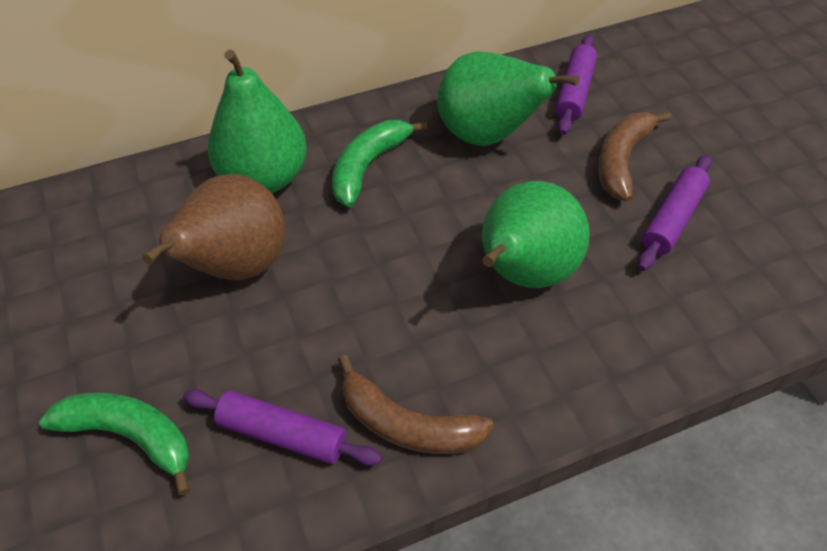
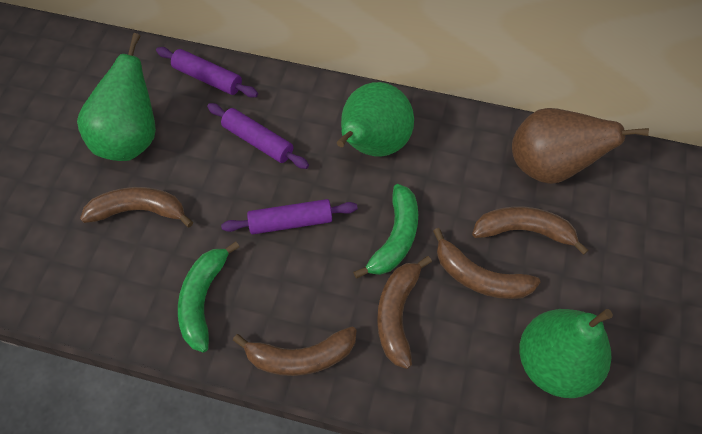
brown banana: 2 -> 5

